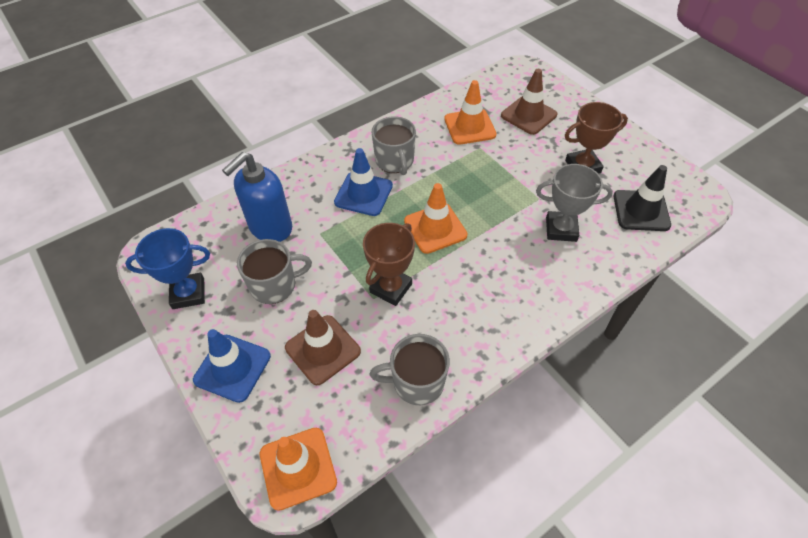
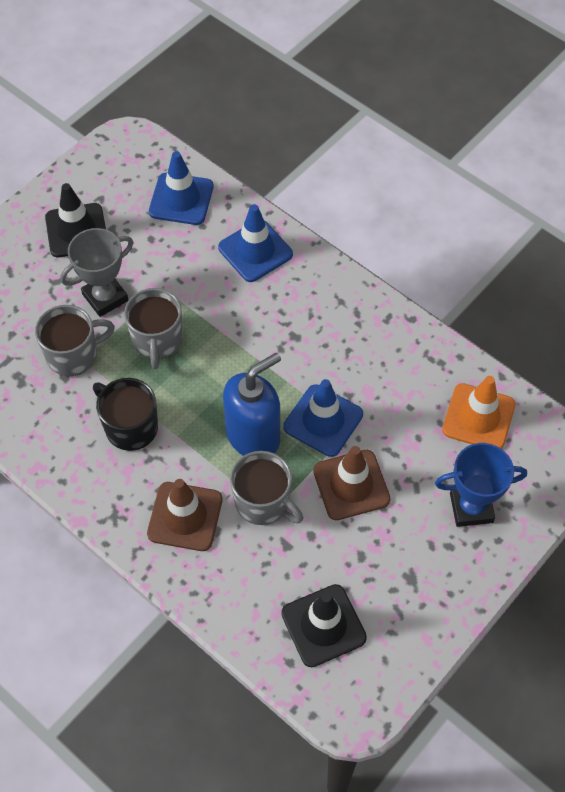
black mug: 0 -> 1
black traffic cone: 1 -> 2
blue traffic cone: 2 -> 3
brown trophy: 2 -> 0
orange traffic cone: 3 -> 1

